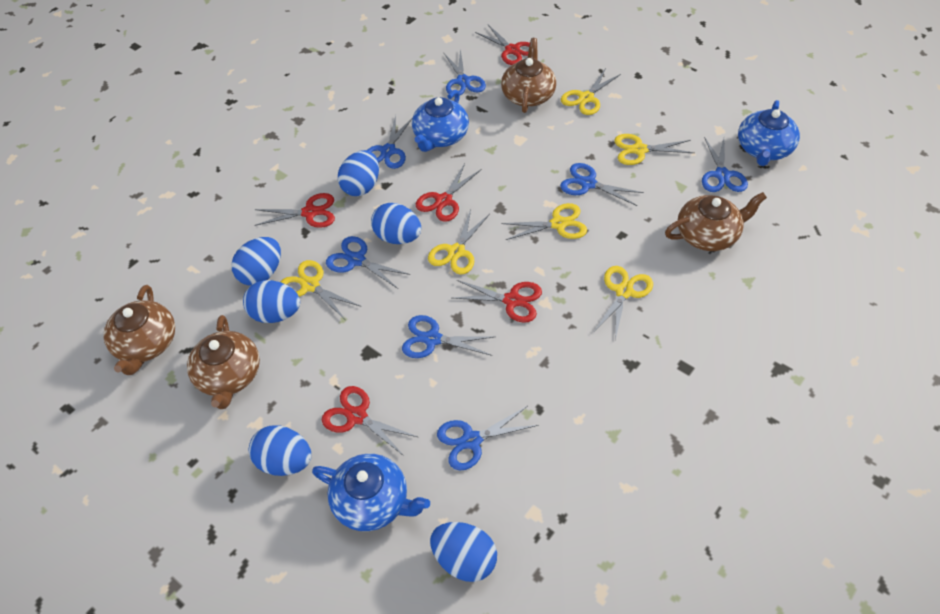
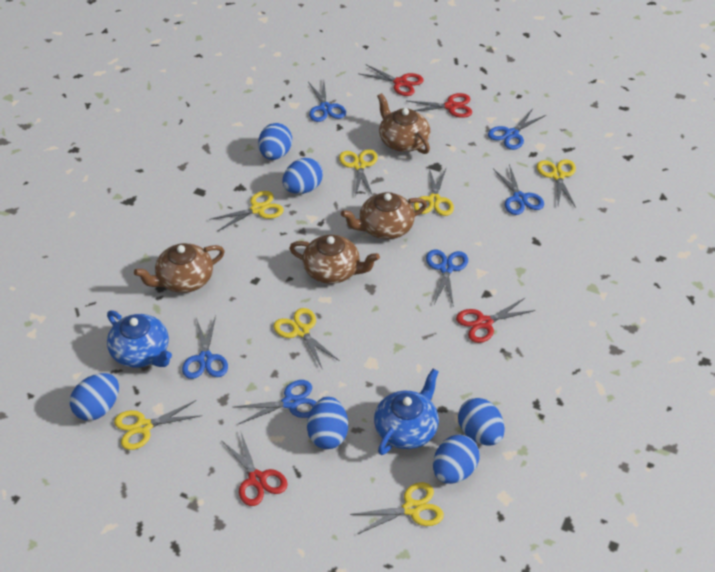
blue scissors: 7 -> 6
blue teapot: 3 -> 2
red scissors: 5 -> 4
yellow scissors: 6 -> 7

